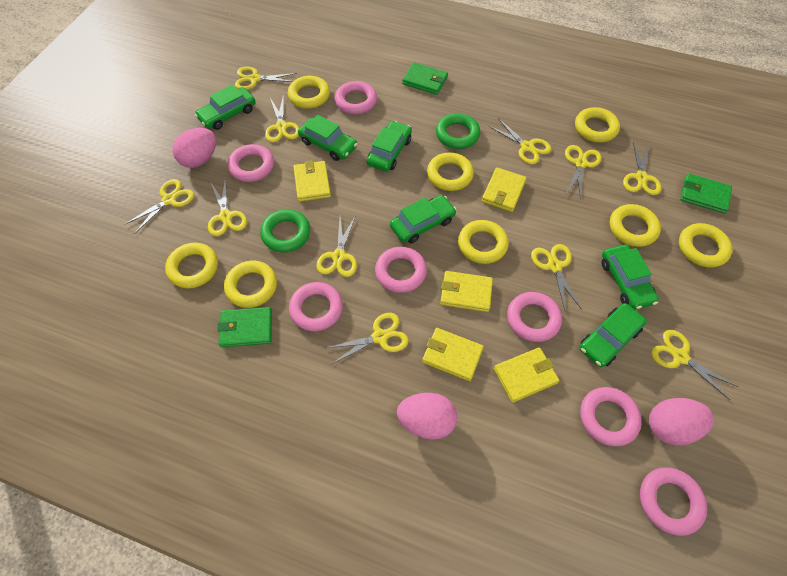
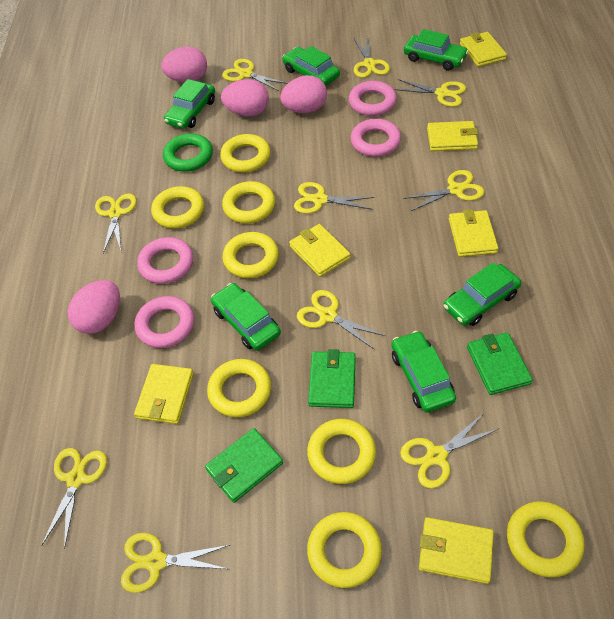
green ring: 2 -> 1
pink egg: 3 -> 4
pink ring: 7 -> 4
yellow scissors: 11 -> 10
yellow wallet: 5 -> 6

